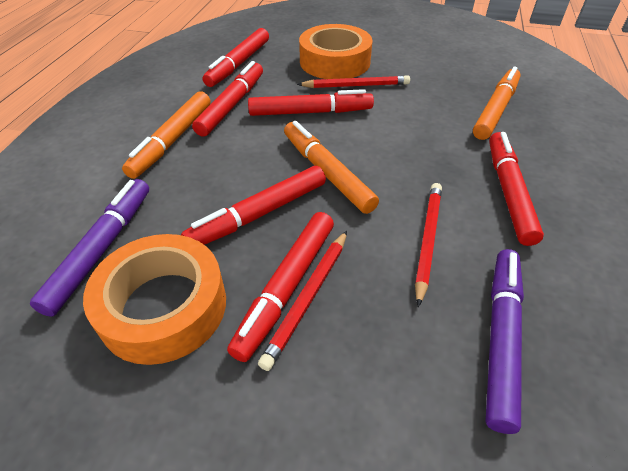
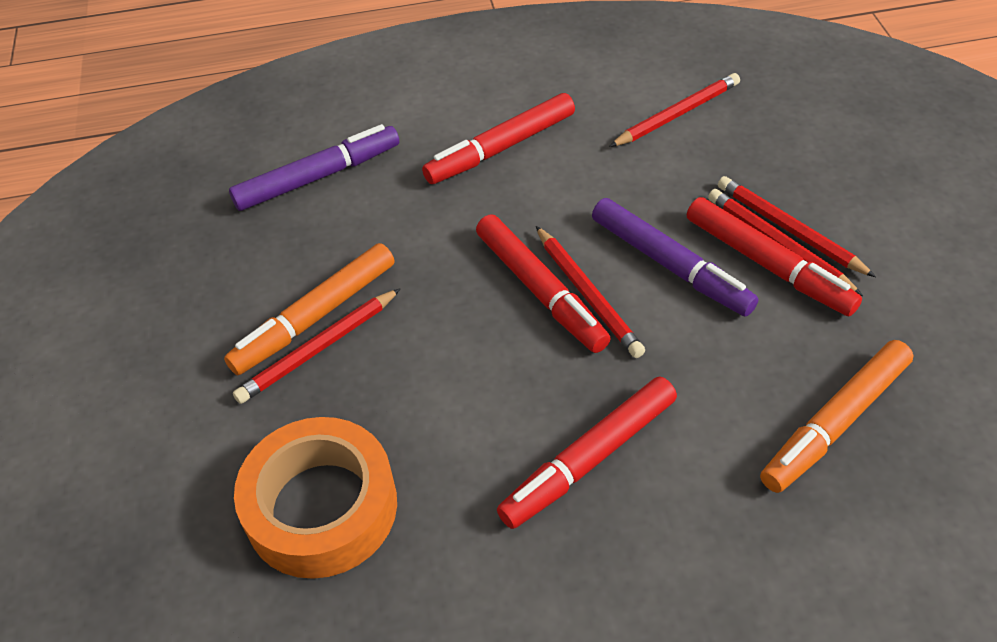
orange marker: 3 -> 2
orange tape: 2 -> 1
red marker: 6 -> 4
red pencil: 3 -> 5

